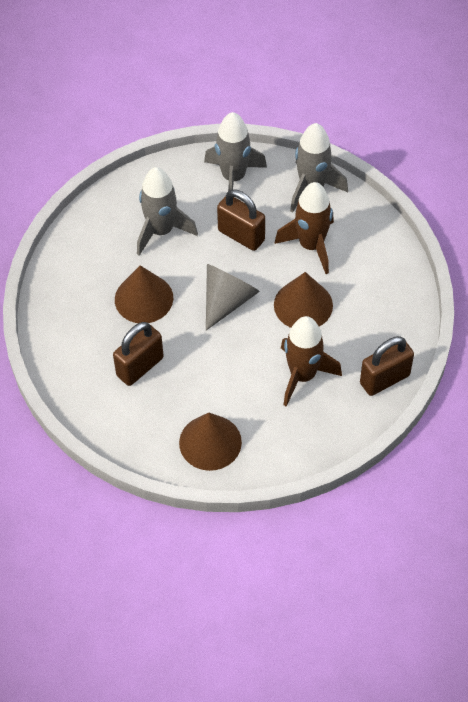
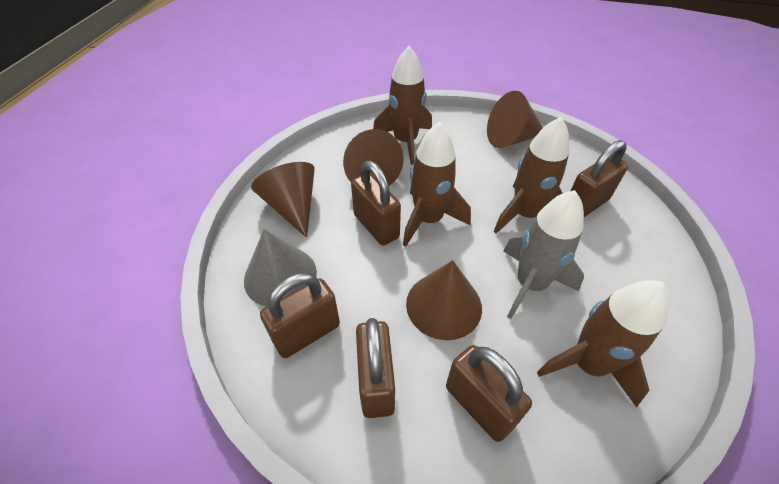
brown cone: 3 -> 4
brown padlock: 3 -> 5
brown rocket: 2 -> 4
grey rocket: 3 -> 1

